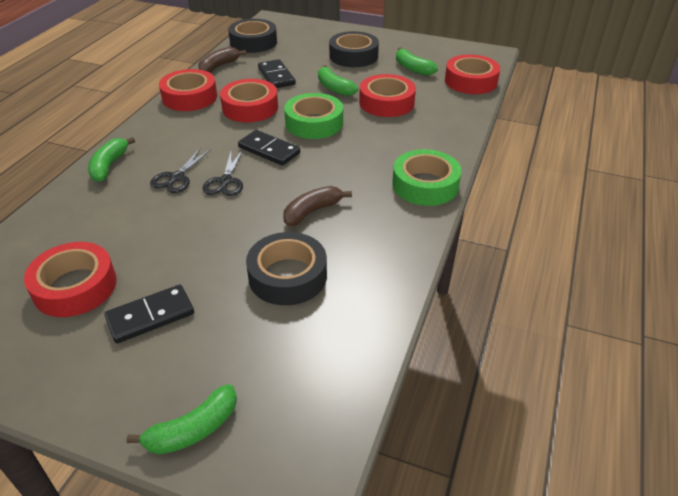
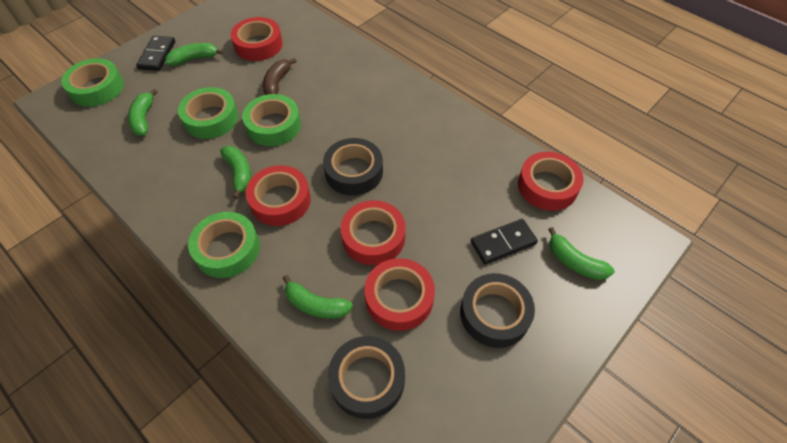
black domino: 3 -> 2
black scissors: 2 -> 0
brown banana: 2 -> 1
green banana: 4 -> 5
green tape: 2 -> 4

